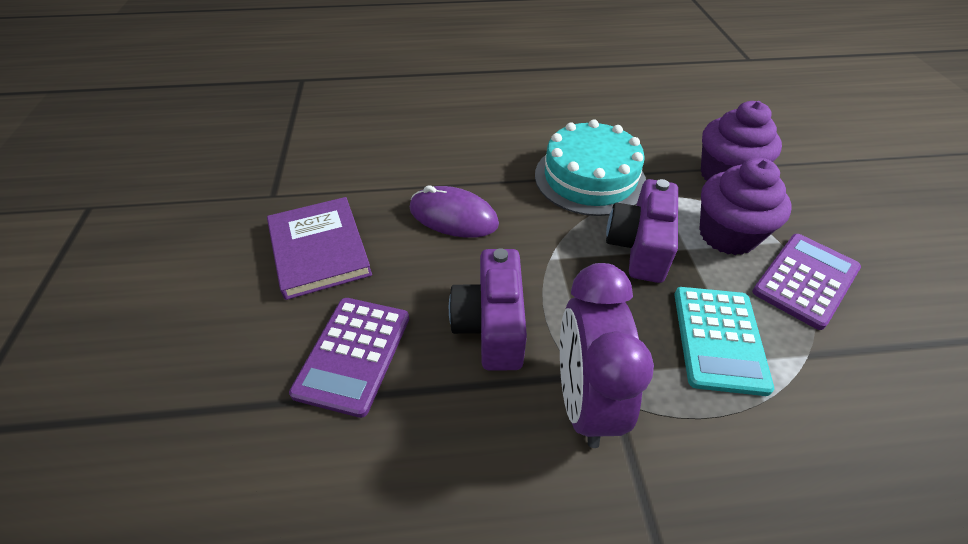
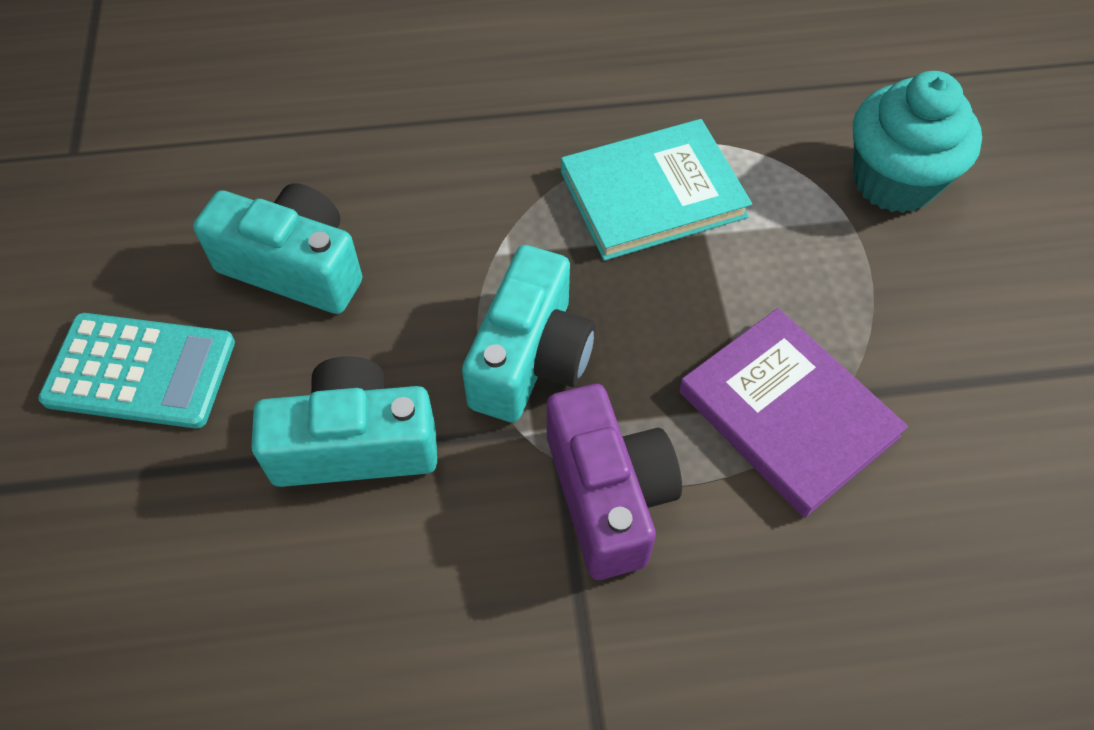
purple calculator: 2 -> 0
purple camera: 2 -> 1
purple clock: 1 -> 0
purple cupcake: 2 -> 0
purple mouse: 1 -> 0
turquoise book: 0 -> 1
turquoise cake: 1 -> 0
turquoise camera: 0 -> 3
turquoise cupcake: 0 -> 1

